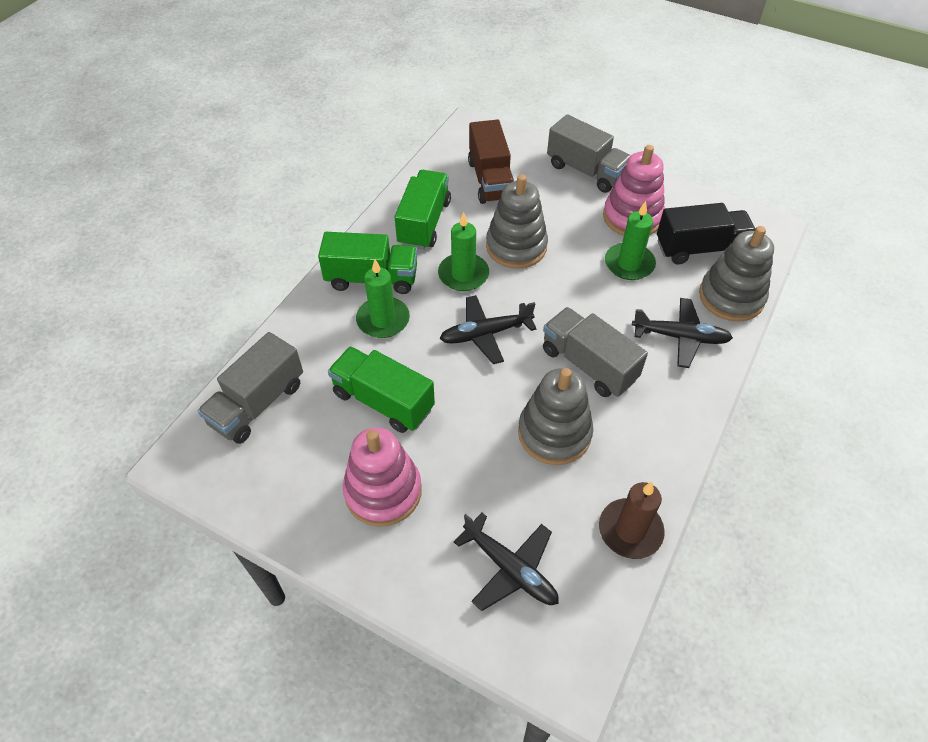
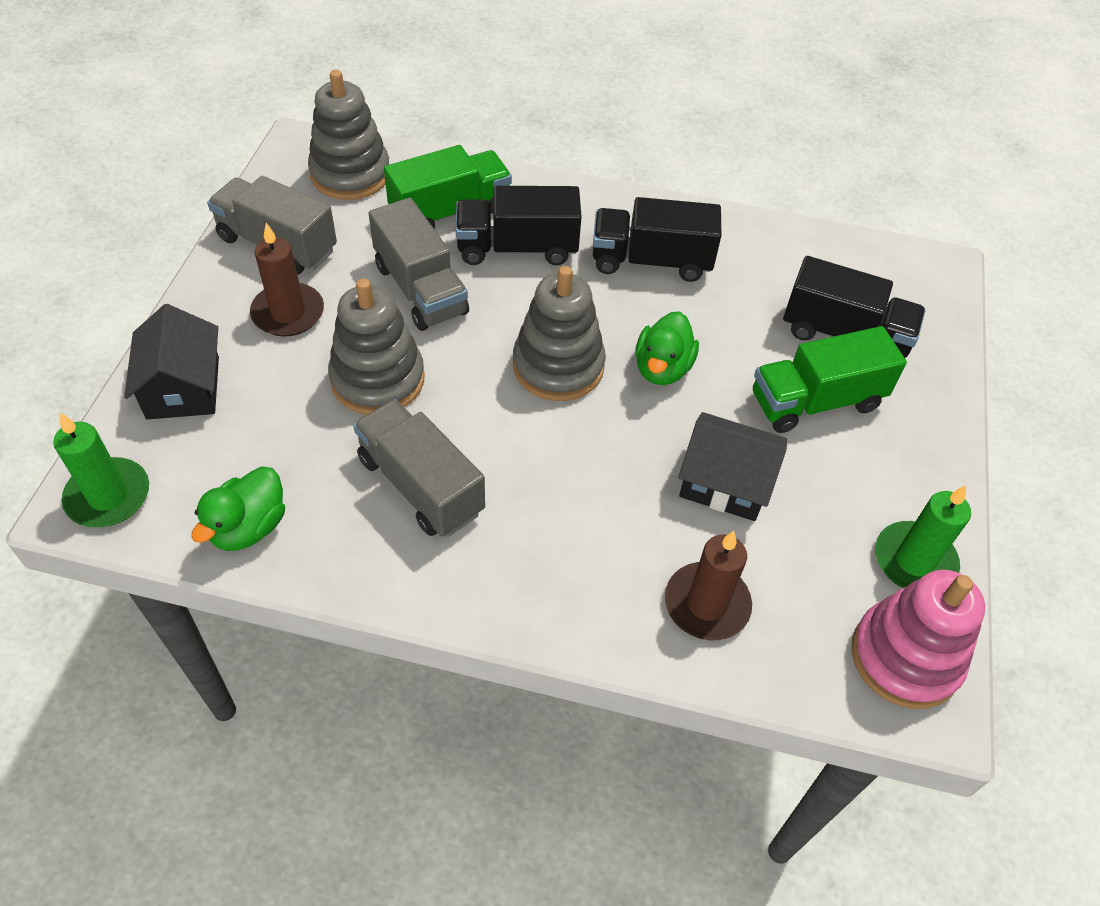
black house: 0 -> 2
black plane: 3 -> 0
black truck: 1 -> 3
brown candle: 1 -> 2
brown truck: 1 -> 0
green candle: 3 -> 2
green duck: 0 -> 2
green truck: 3 -> 2
pink stacking toy: 2 -> 1

